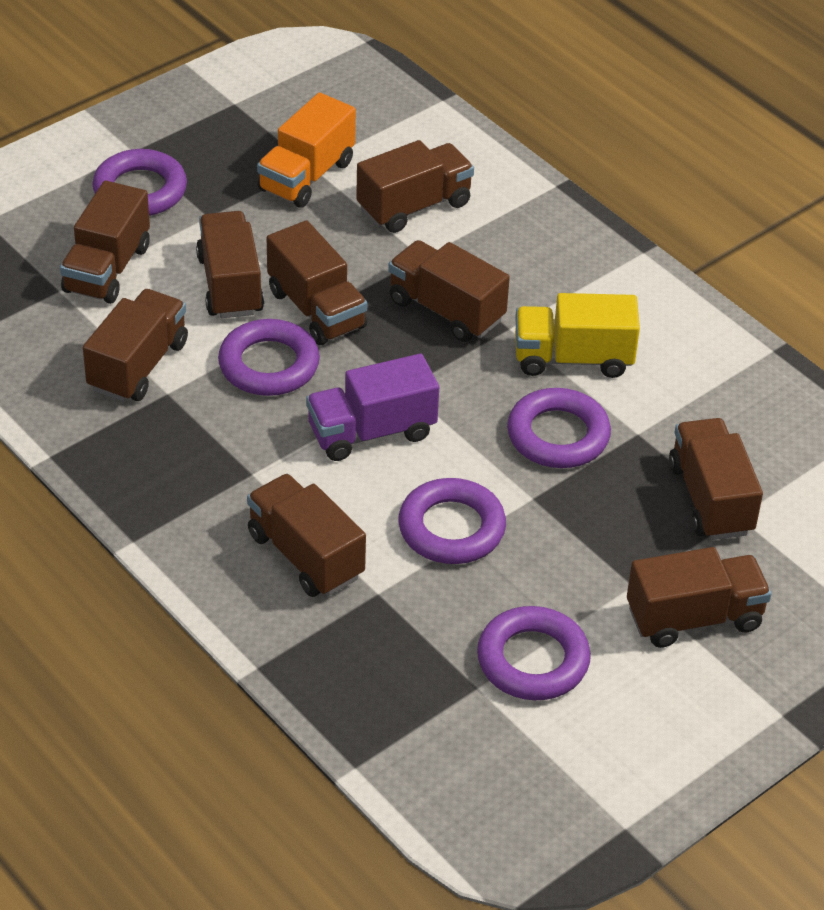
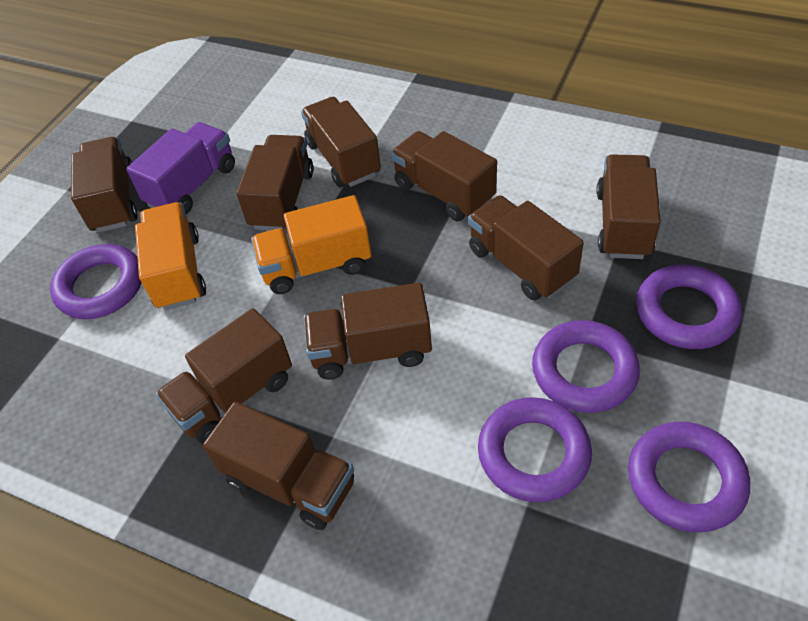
orange truck: 1 -> 2
yellow truck: 1 -> 0

